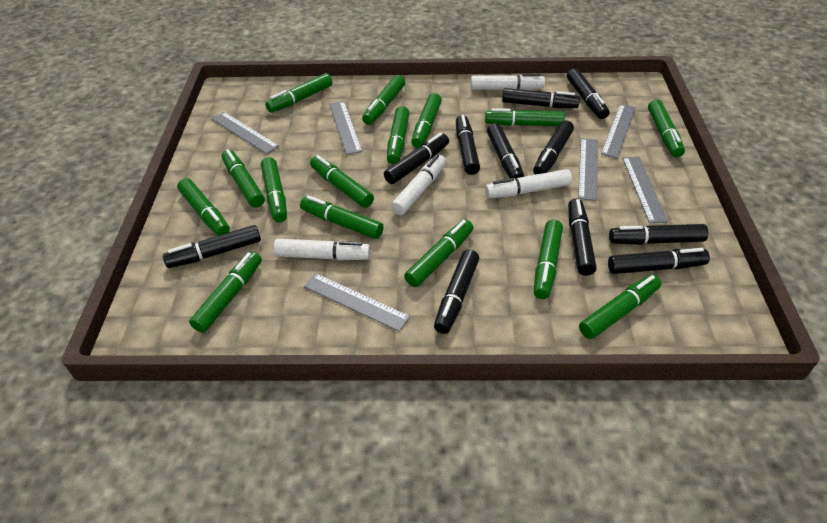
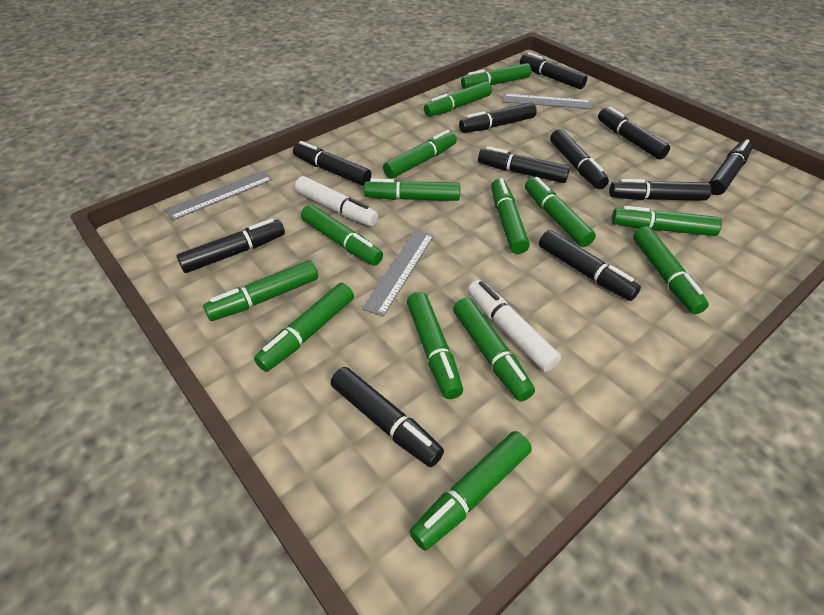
green marker: 15 -> 14
grey ruler: 6 -> 3
white marker: 4 -> 2

